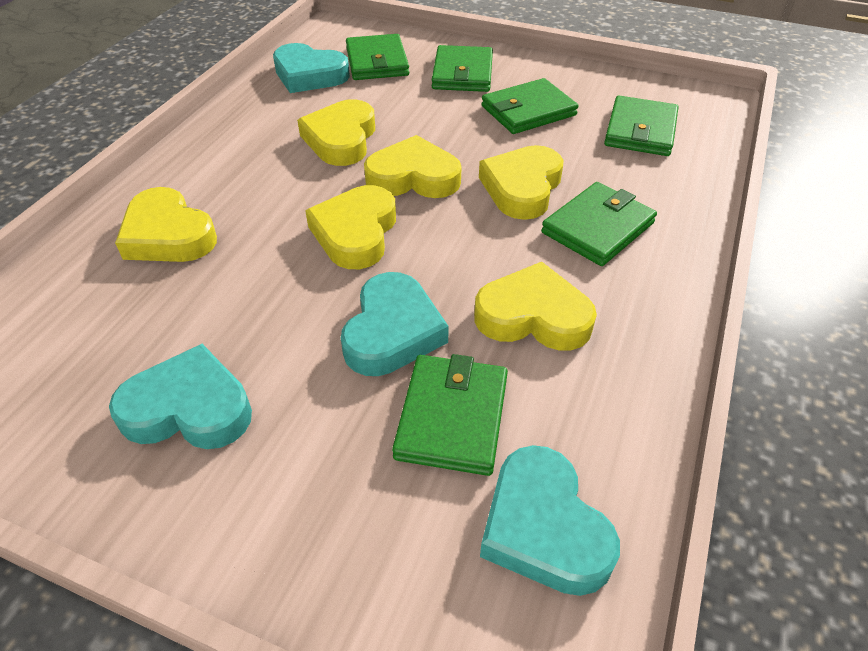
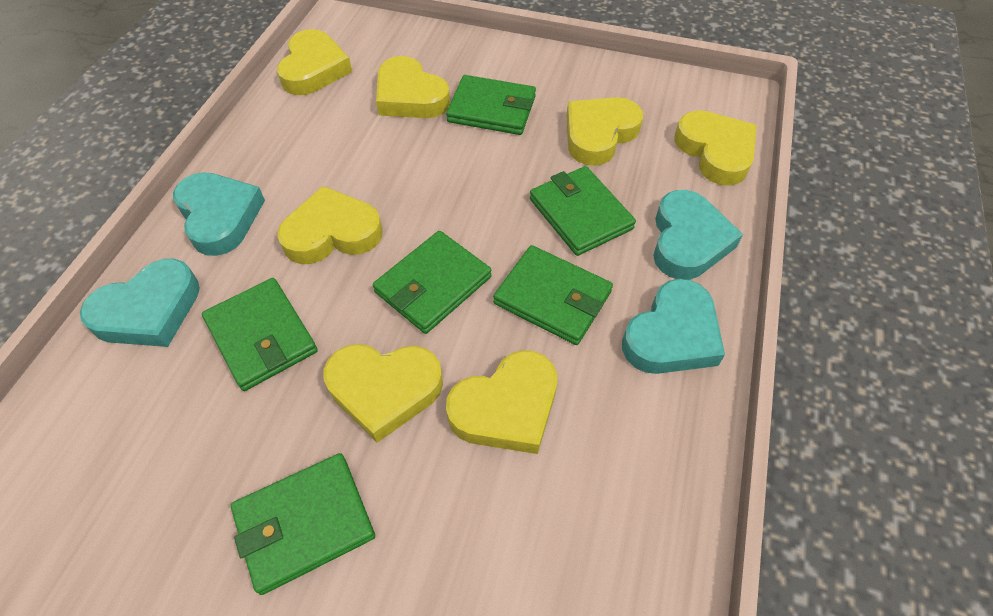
yellow heart: 6 -> 7

